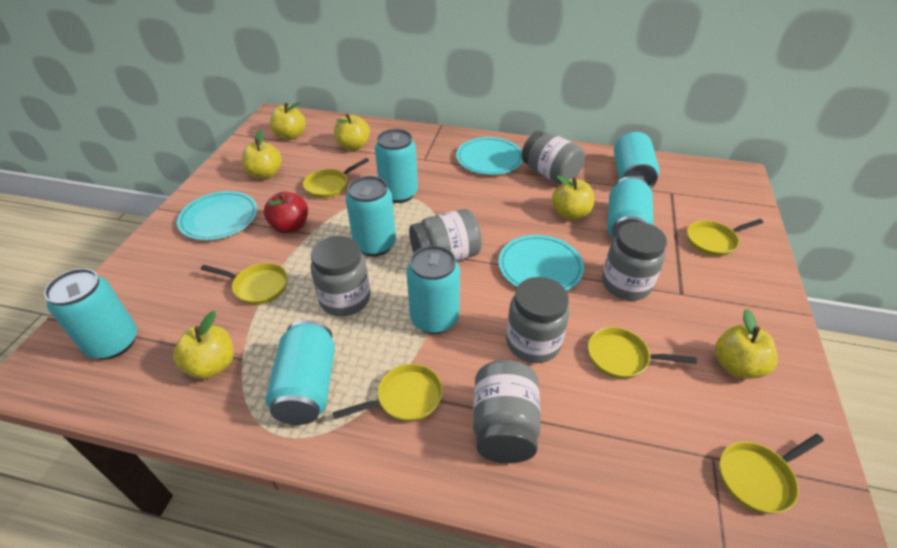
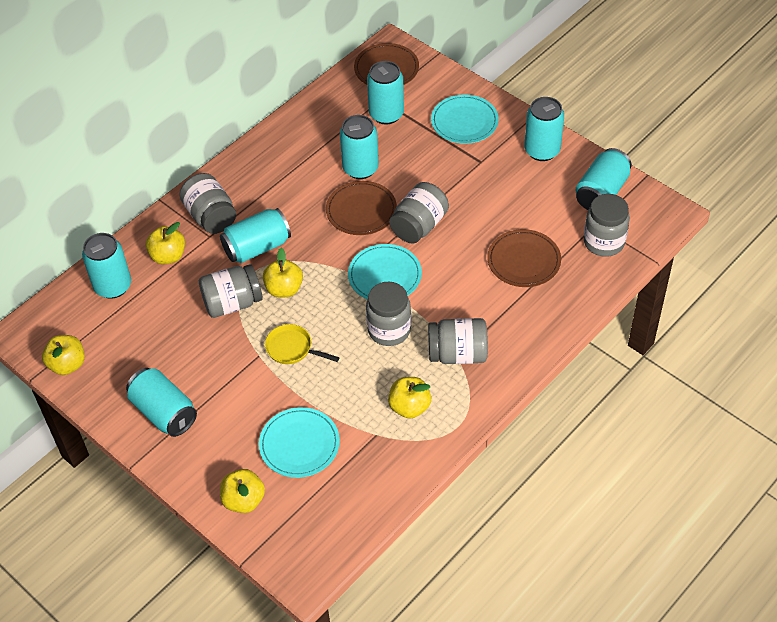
brown plate: 0 -> 3
red apple: 1 -> 0
yellow apple: 6 -> 5
yellow pan: 6 -> 1

